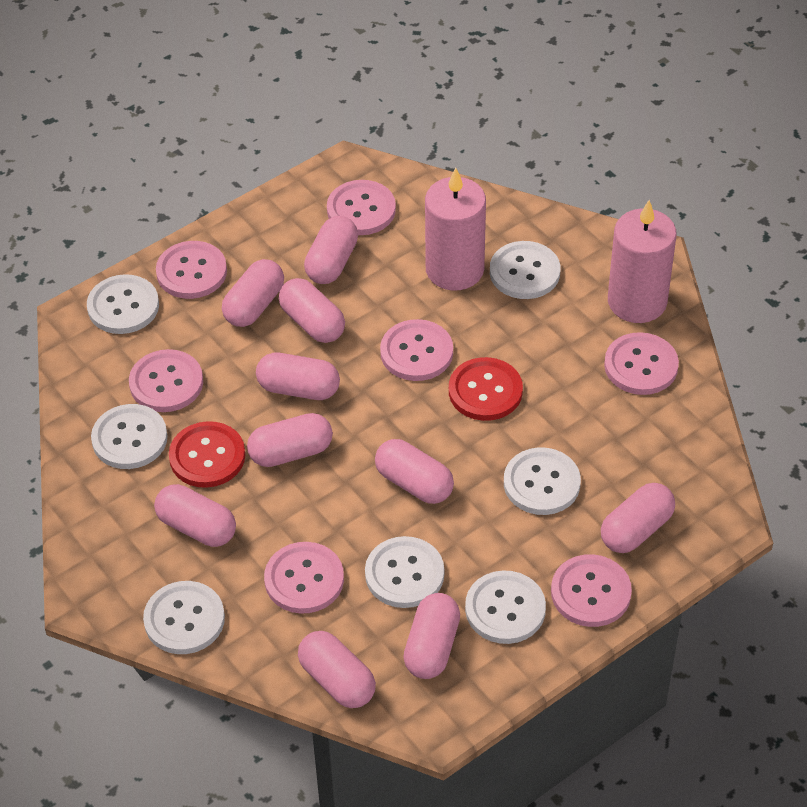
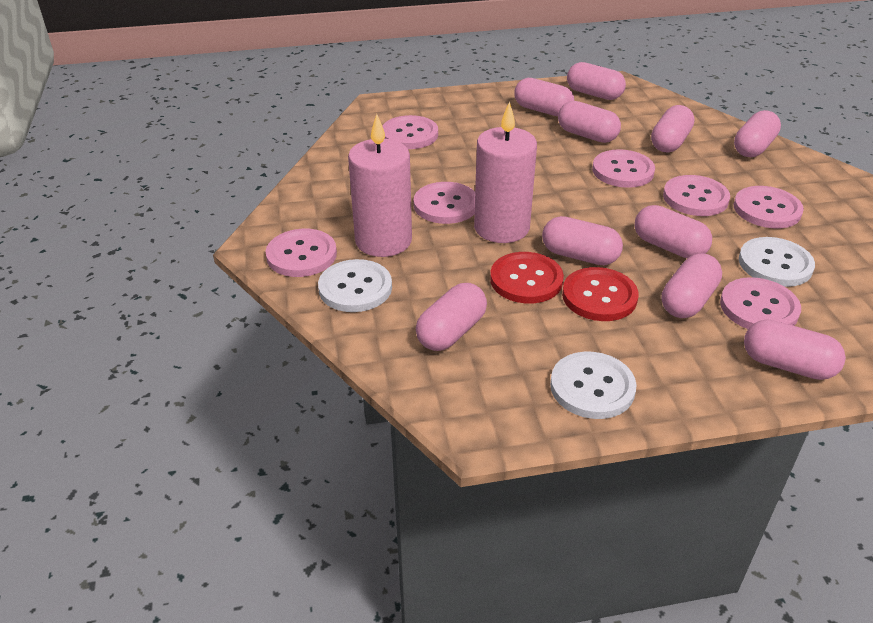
white button: 7 -> 3

